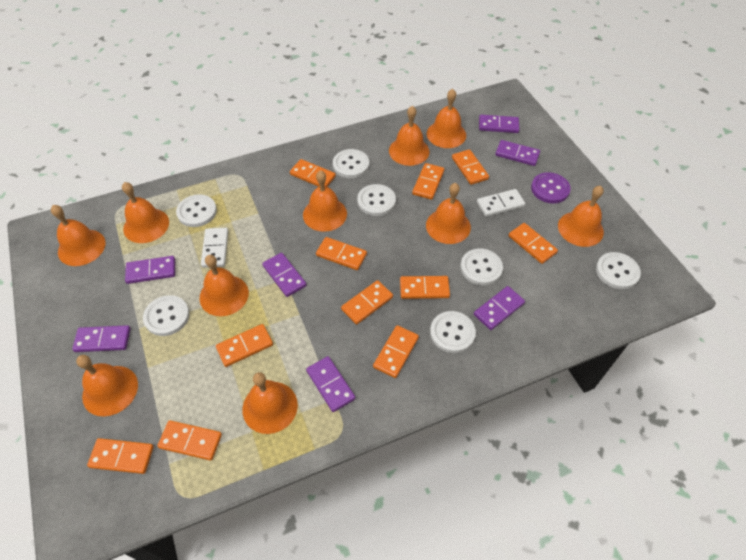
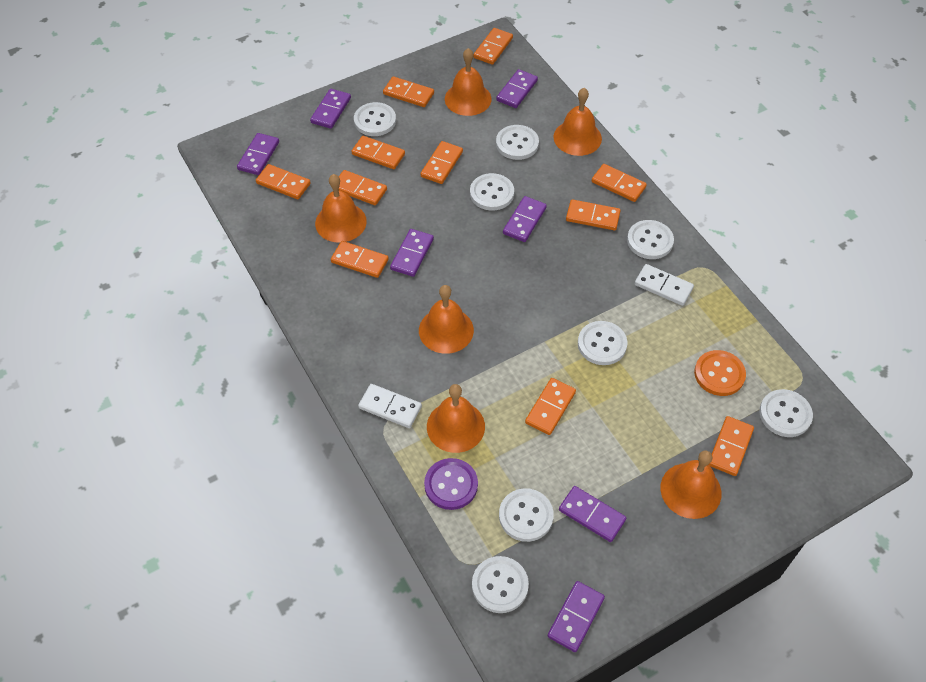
orange bell: 10 -> 6
orange button: 0 -> 1
white button: 7 -> 8

